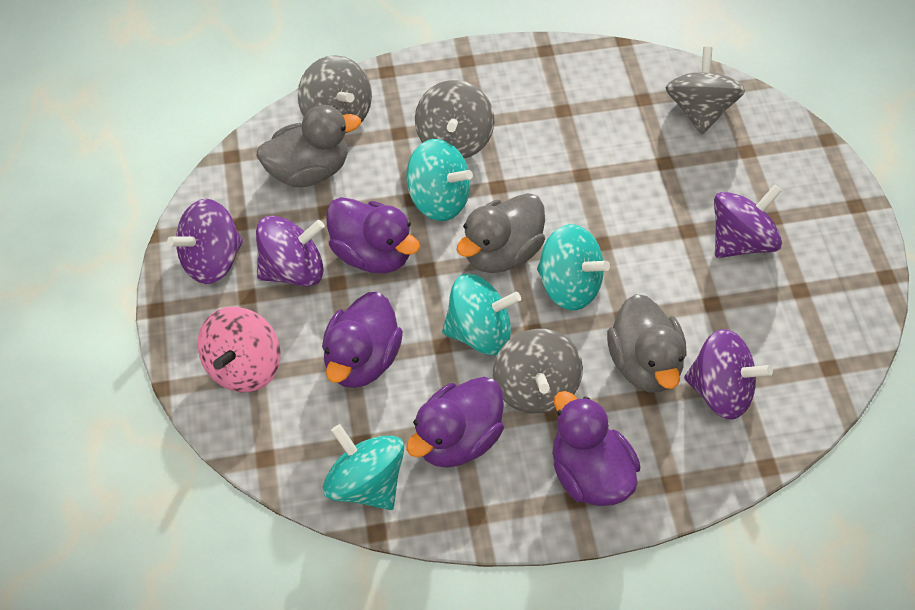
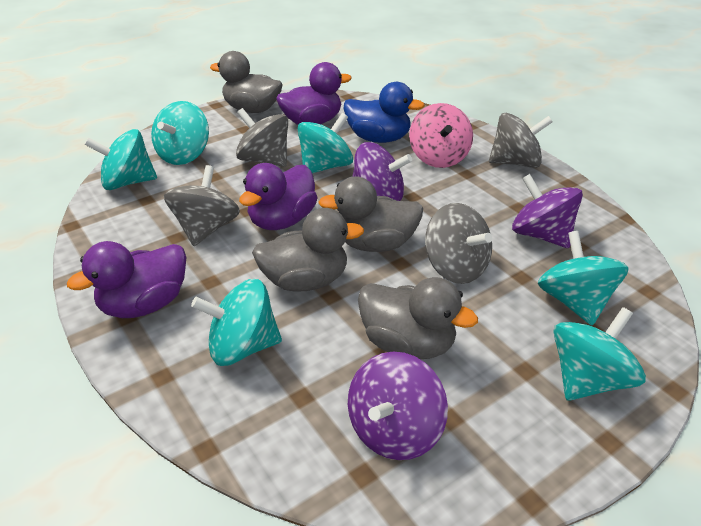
blue duck: 0 -> 1
grey duck: 3 -> 4
purple duck: 4 -> 3
purple spinning top: 4 -> 3
turquoise spinning top: 4 -> 6

